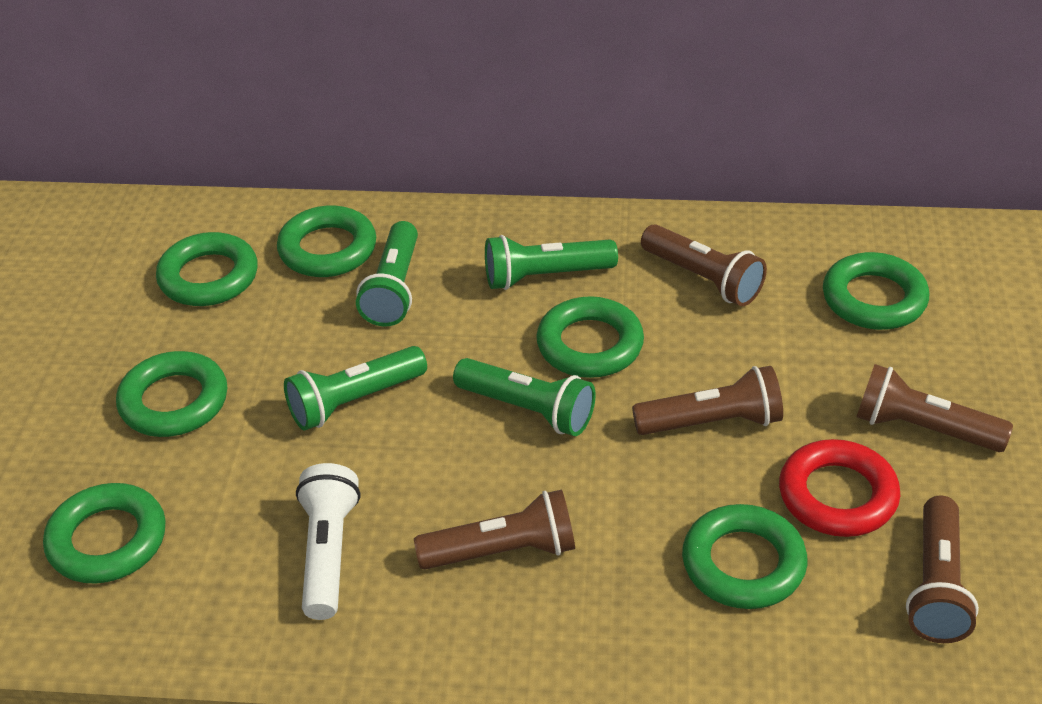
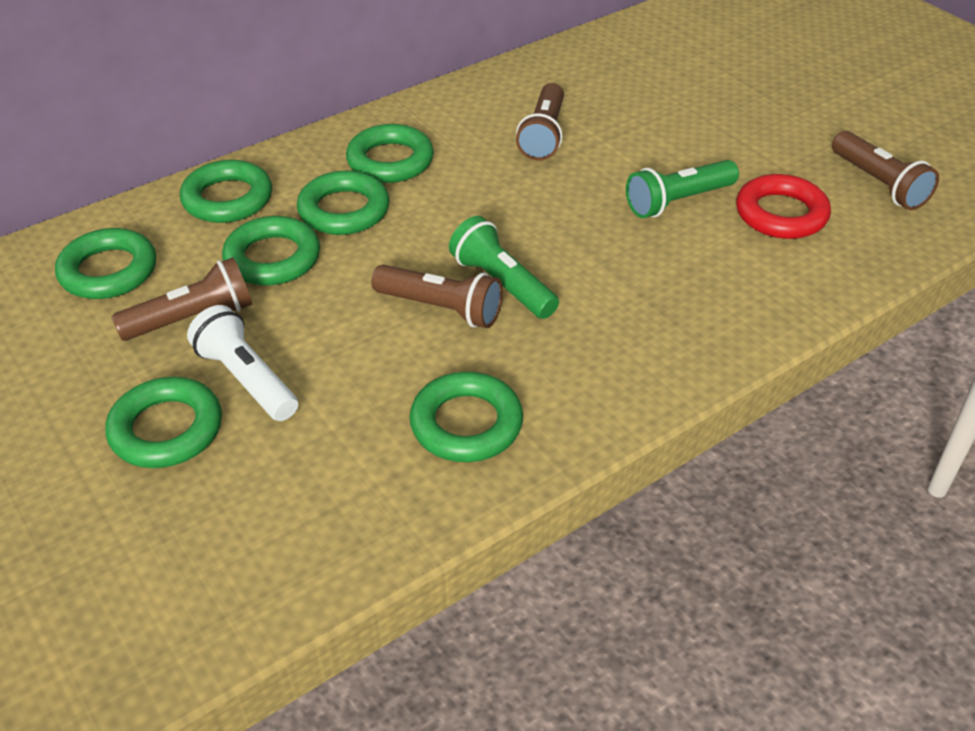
brown flashlight: 5 -> 4
green flashlight: 4 -> 2

